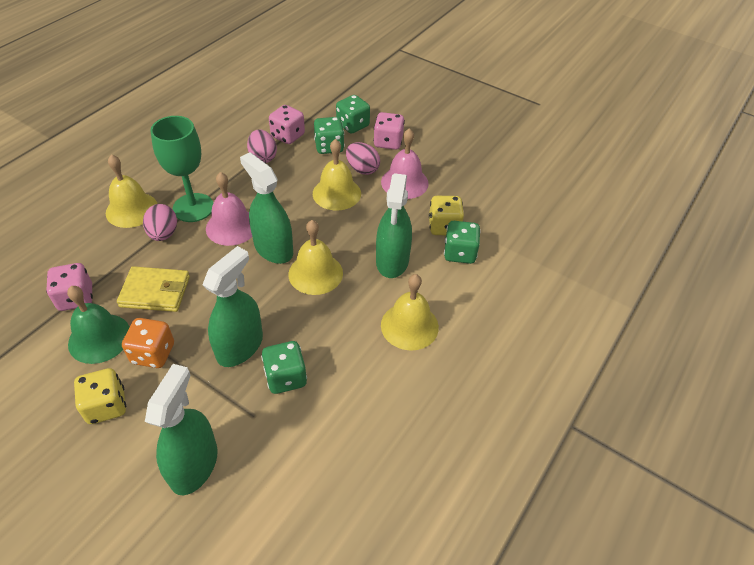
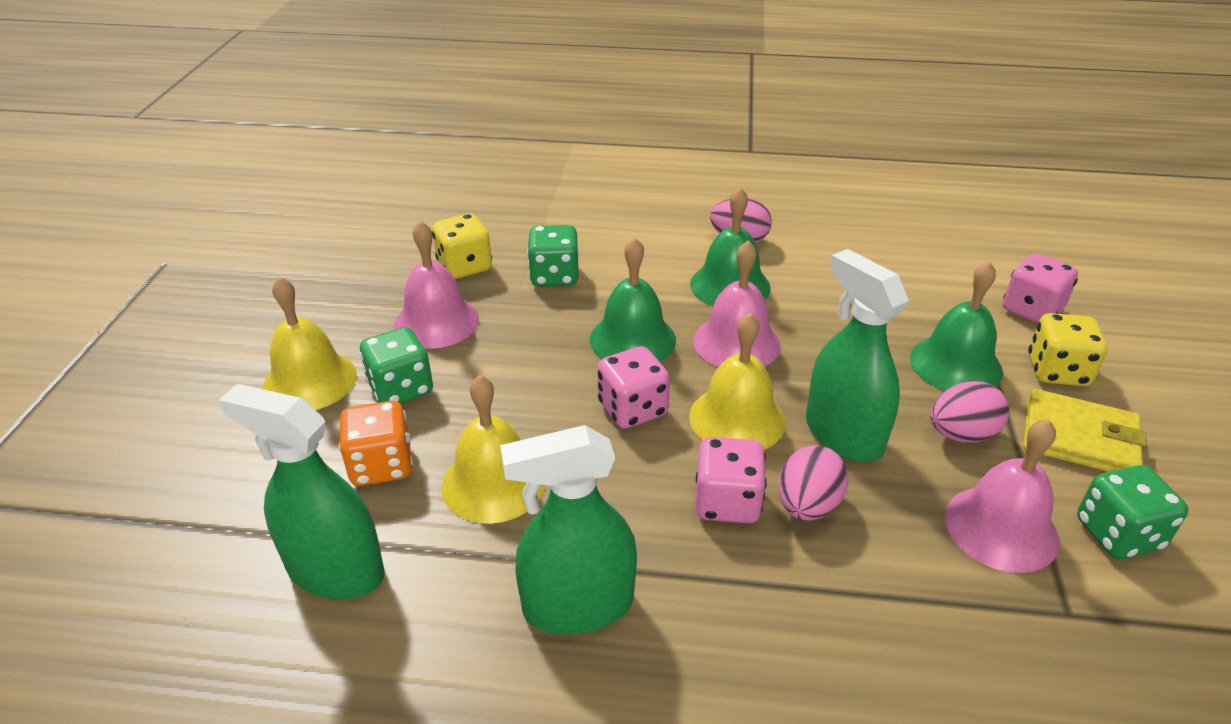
green bell: 1 -> 3
green dice: 4 -> 3
green goblet: 1 -> 0
green spray bottle: 4 -> 3
pink bell: 2 -> 3
yellow bell: 4 -> 3

